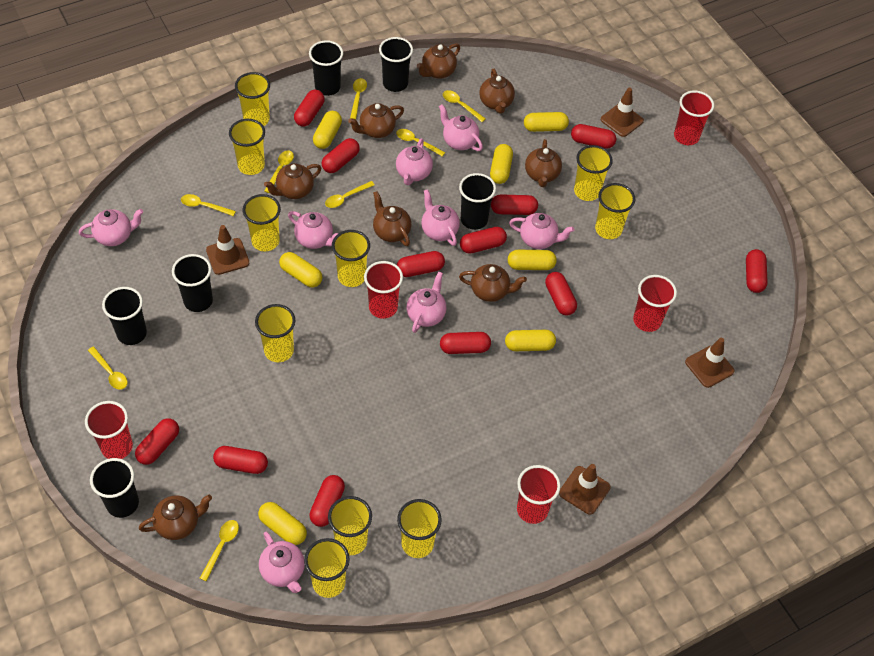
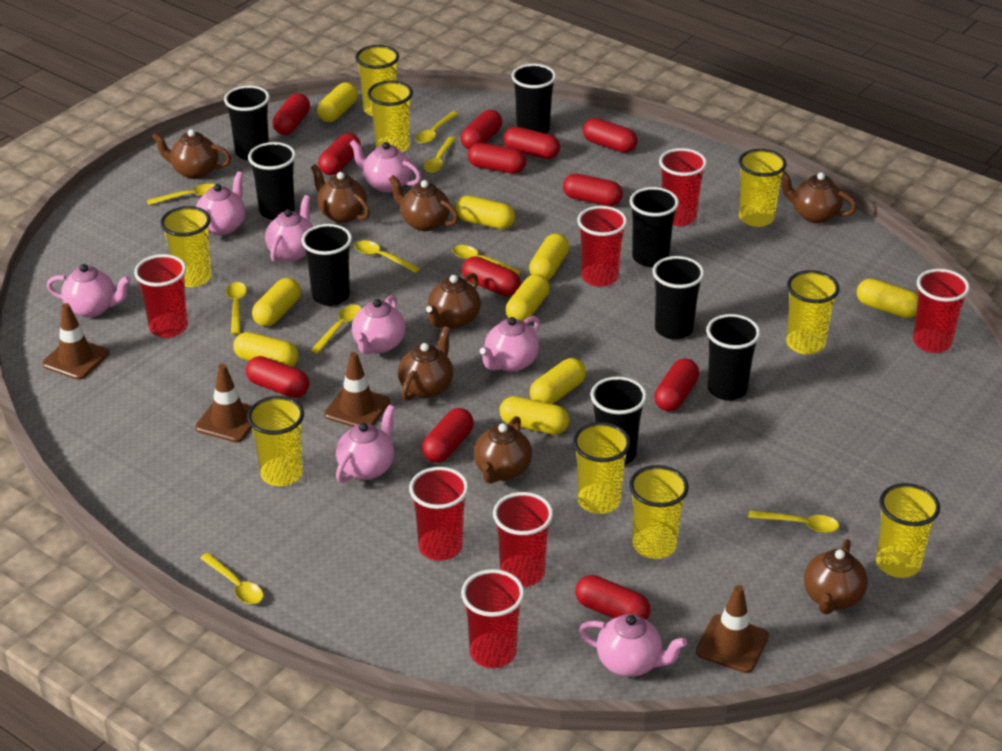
black cup: 6 -> 8
red cup: 5 -> 7
yellow capsule: 7 -> 9
yellow cup: 10 -> 9
yellow spoon: 8 -> 9

